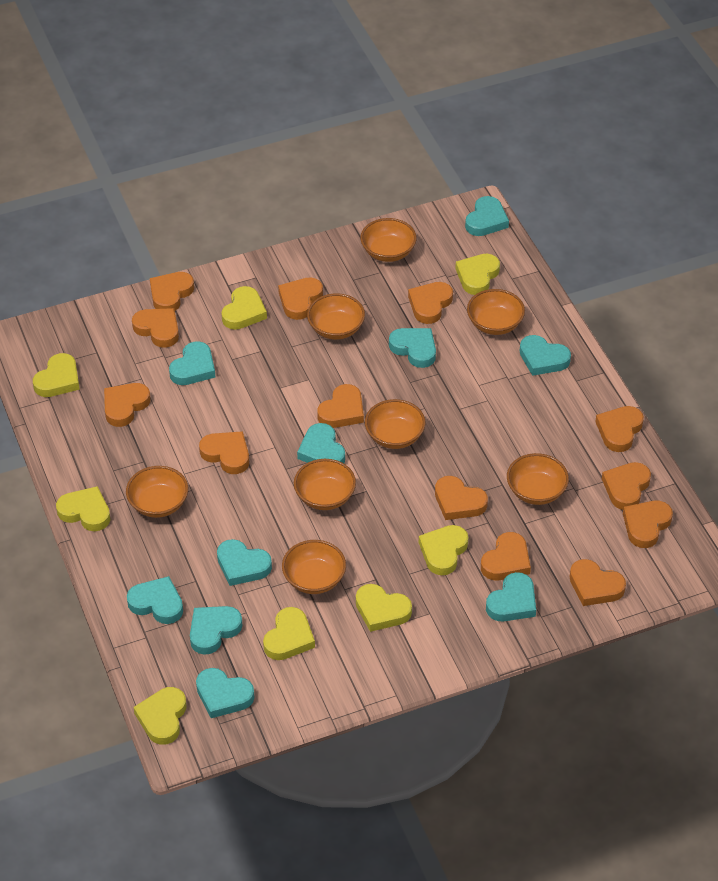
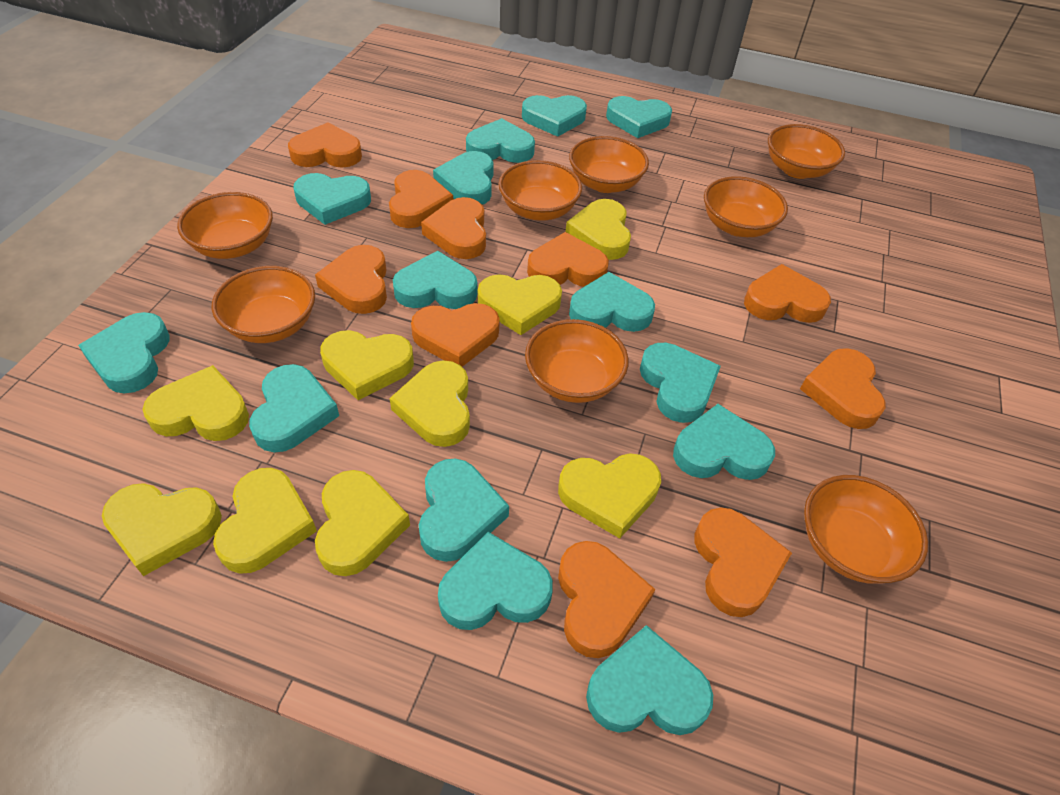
orange heart: 13 -> 10
turquoise heart: 10 -> 14
yellow heart: 8 -> 9

